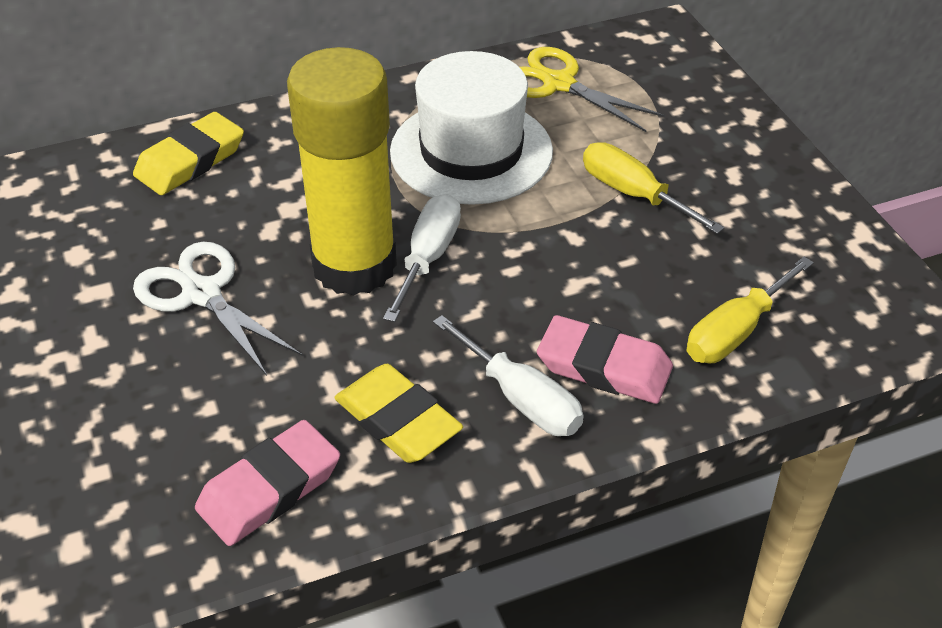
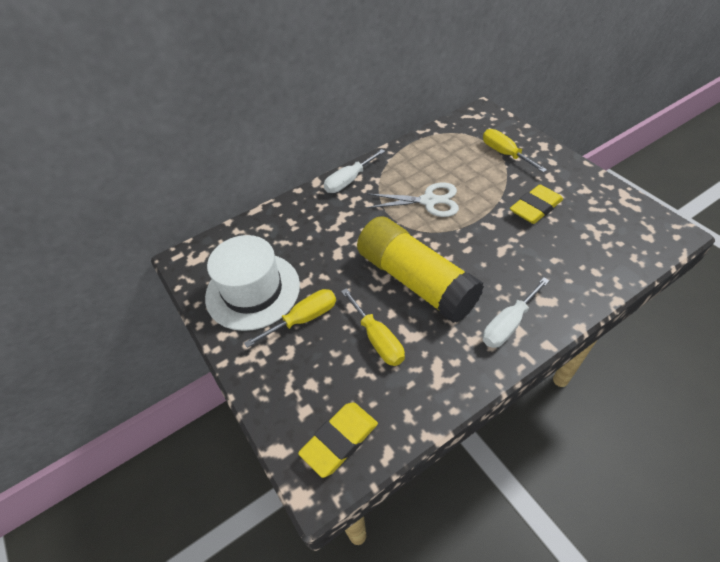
pink eraser: 2 -> 0
yellow scissors: 1 -> 0
yellow screwdriver: 2 -> 3

